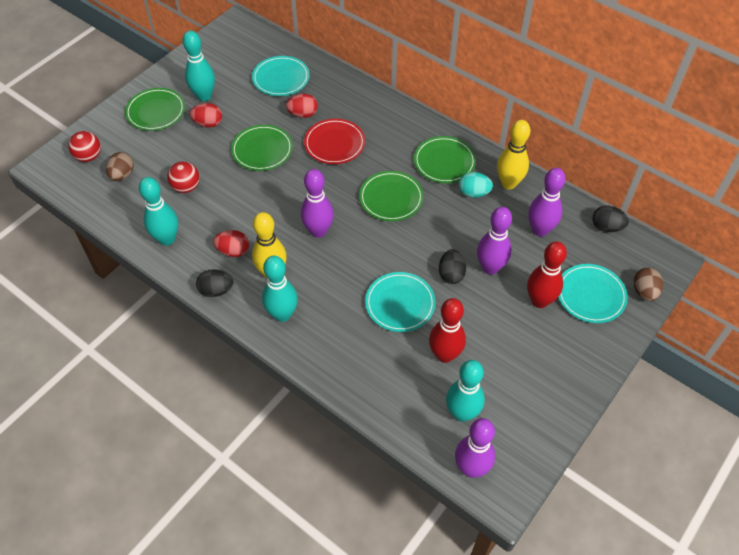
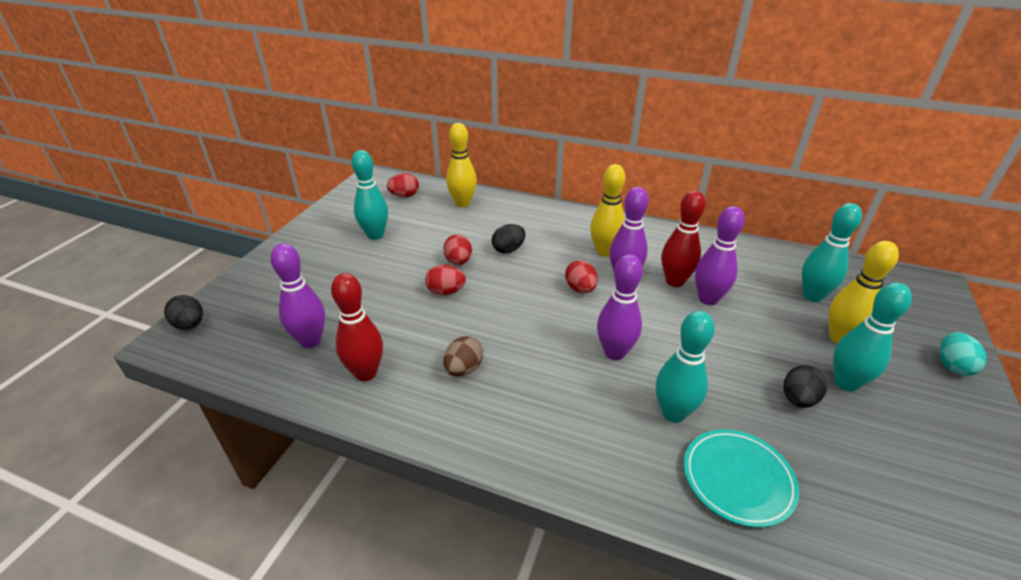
brown egg: 2 -> 1
green plate: 4 -> 0
red ball: 2 -> 0
red egg: 3 -> 4
red plate: 1 -> 0
turquoise plate: 3 -> 1
yellow bowling pin: 2 -> 3

